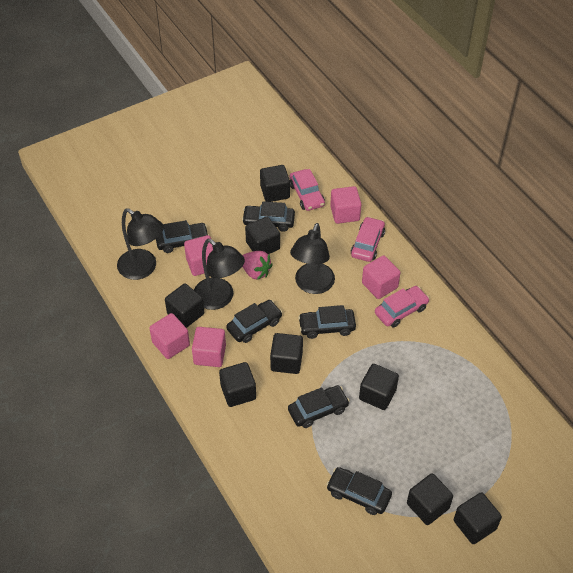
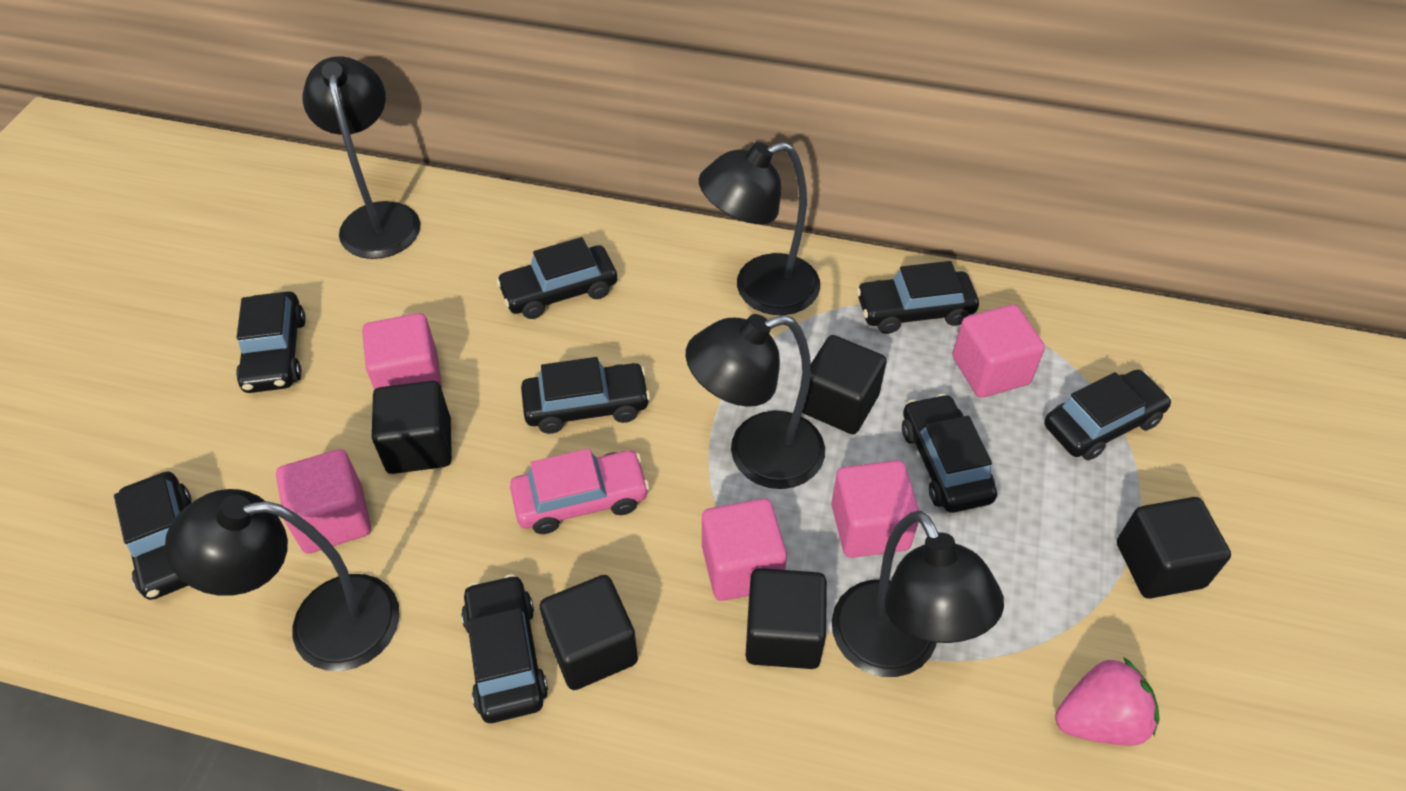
black car: 6 -> 8
black cube: 8 -> 5
black lamp: 3 -> 5
pink car: 3 -> 1

